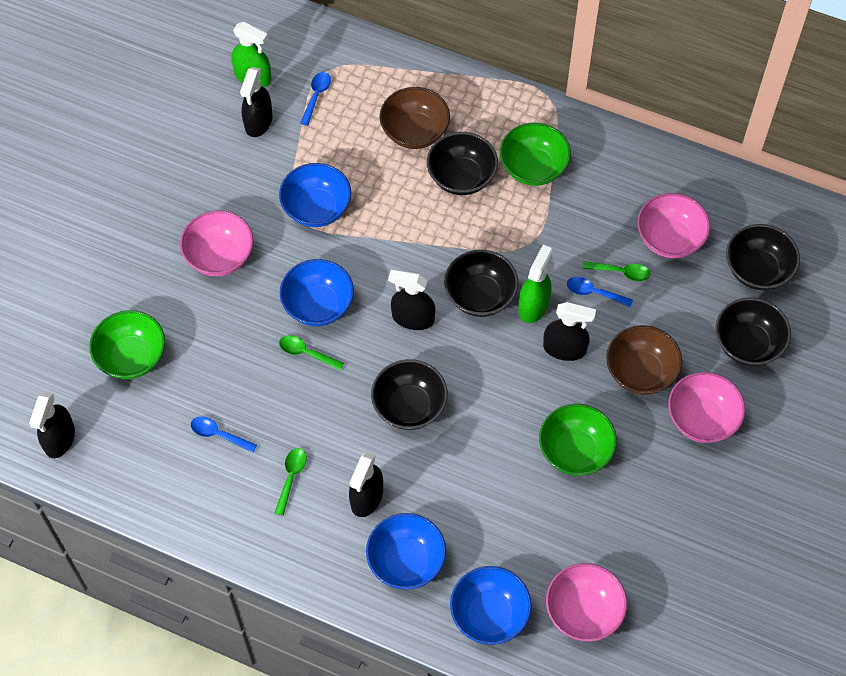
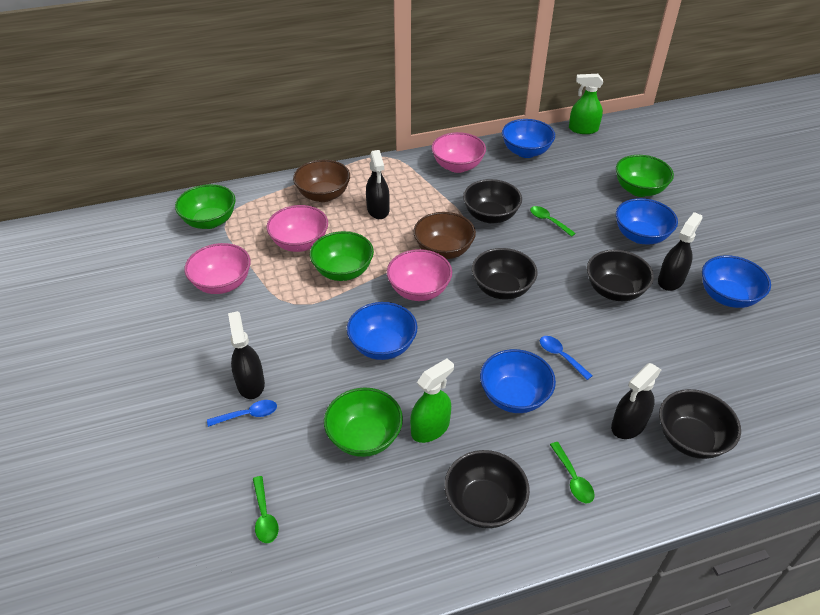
black spray bottle: 5 -> 4
blue bowl: 4 -> 5
blue spoon: 3 -> 2
green bowl: 3 -> 4

